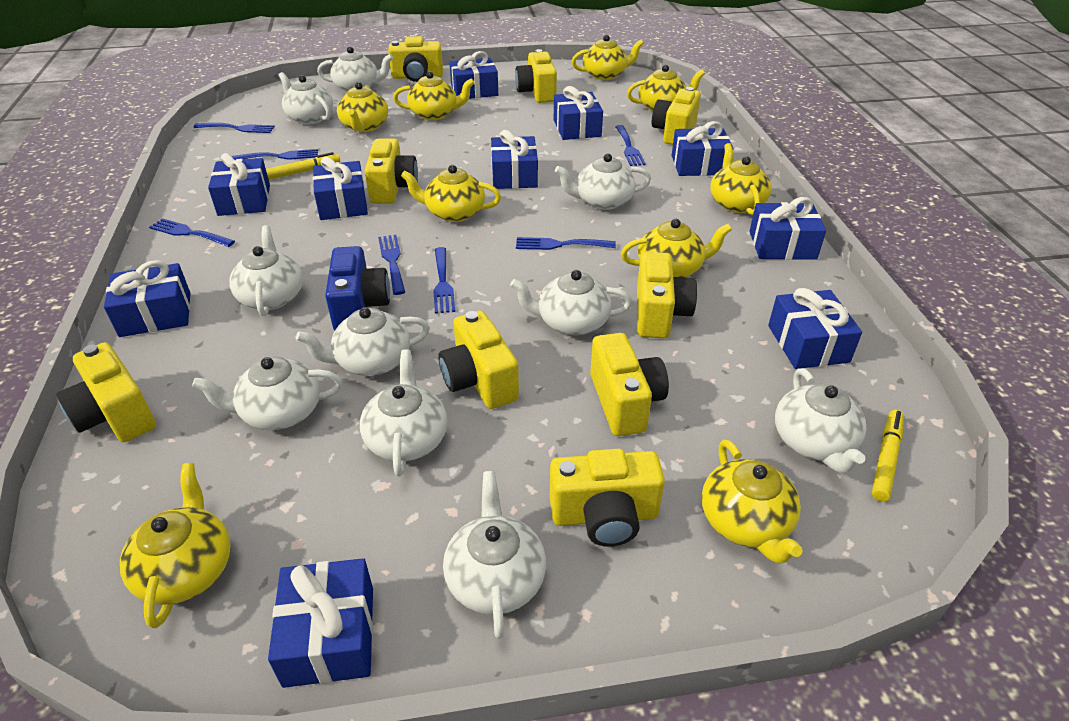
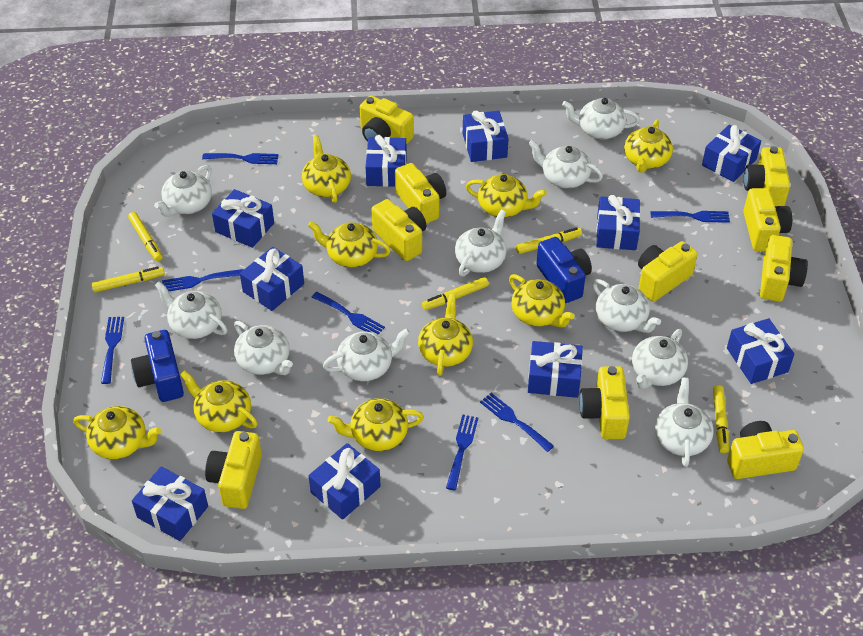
blue camera: 1 -> 2
yellow camera: 9 -> 10
yellow marker: 2 -> 5

